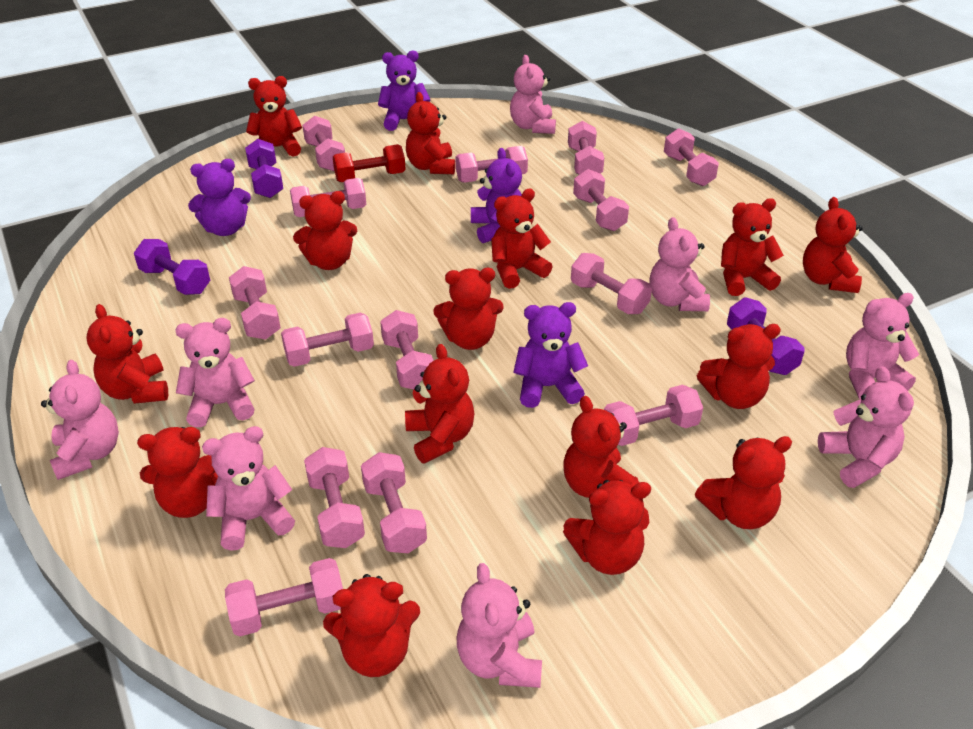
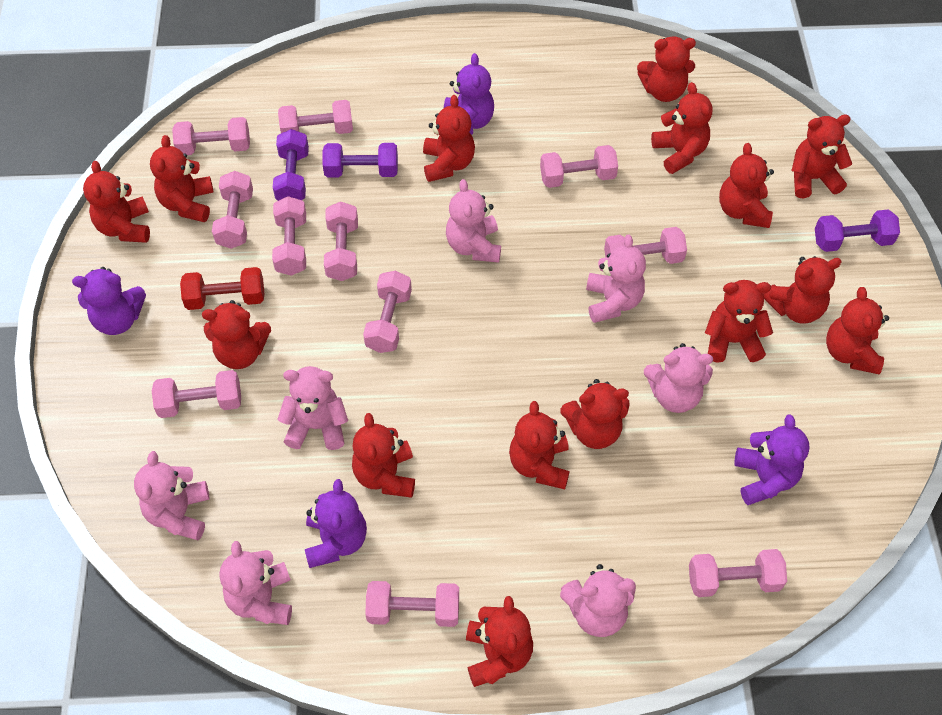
pink dumbbell: 14 -> 11
pink teddy bear: 8 -> 7

